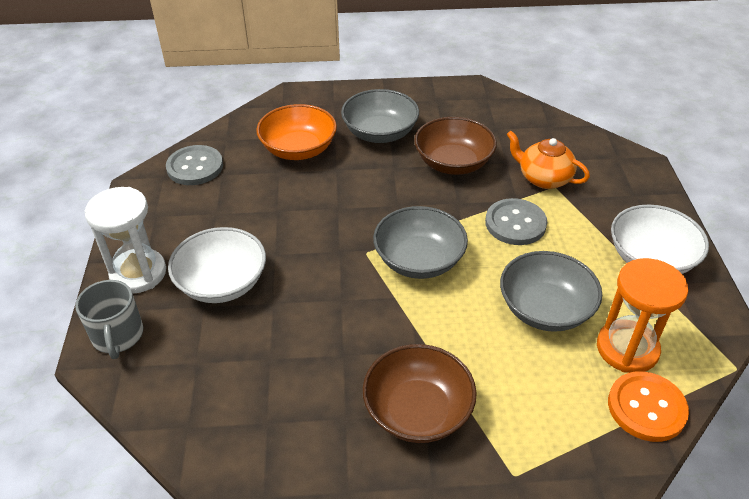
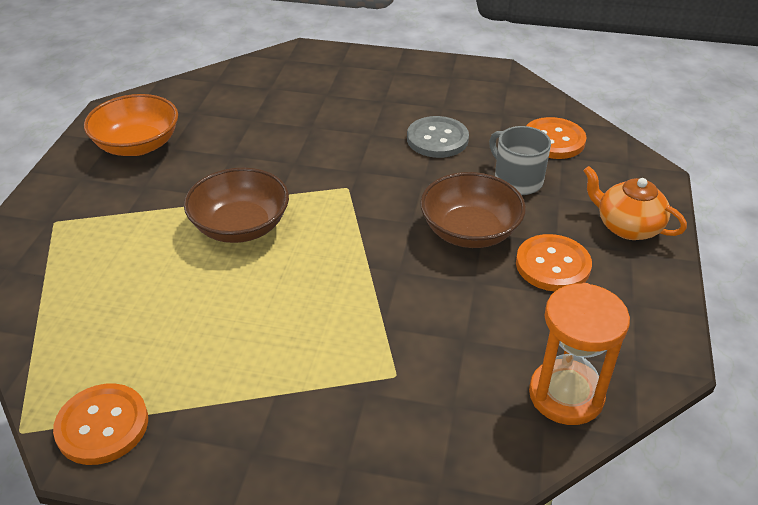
grey bowl: 3 -> 0
grey button: 2 -> 1
orange button: 1 -> 3
white bowl: 2 -> 0
white hourglass: 1 -> 0

